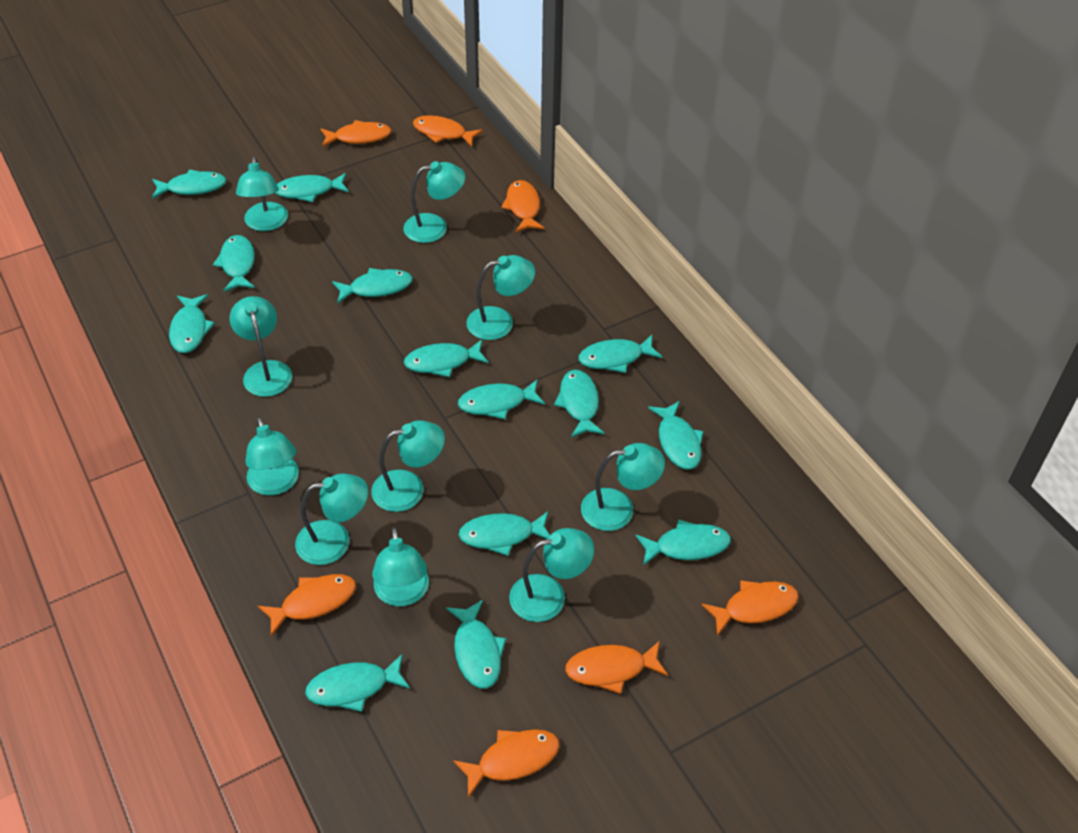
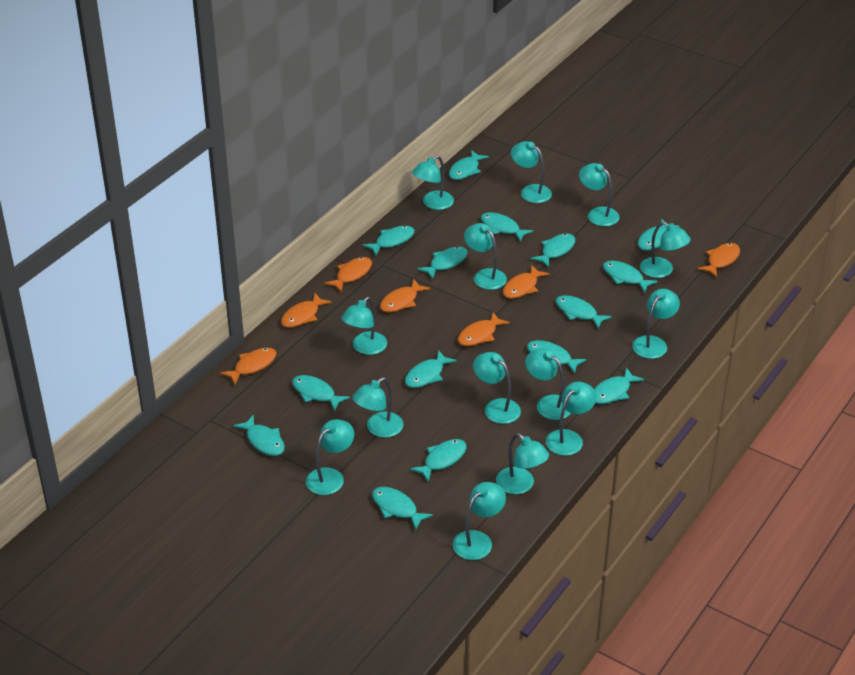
turquoise fish: 14 -> 15
turquoise lamp: 10 -> 14

